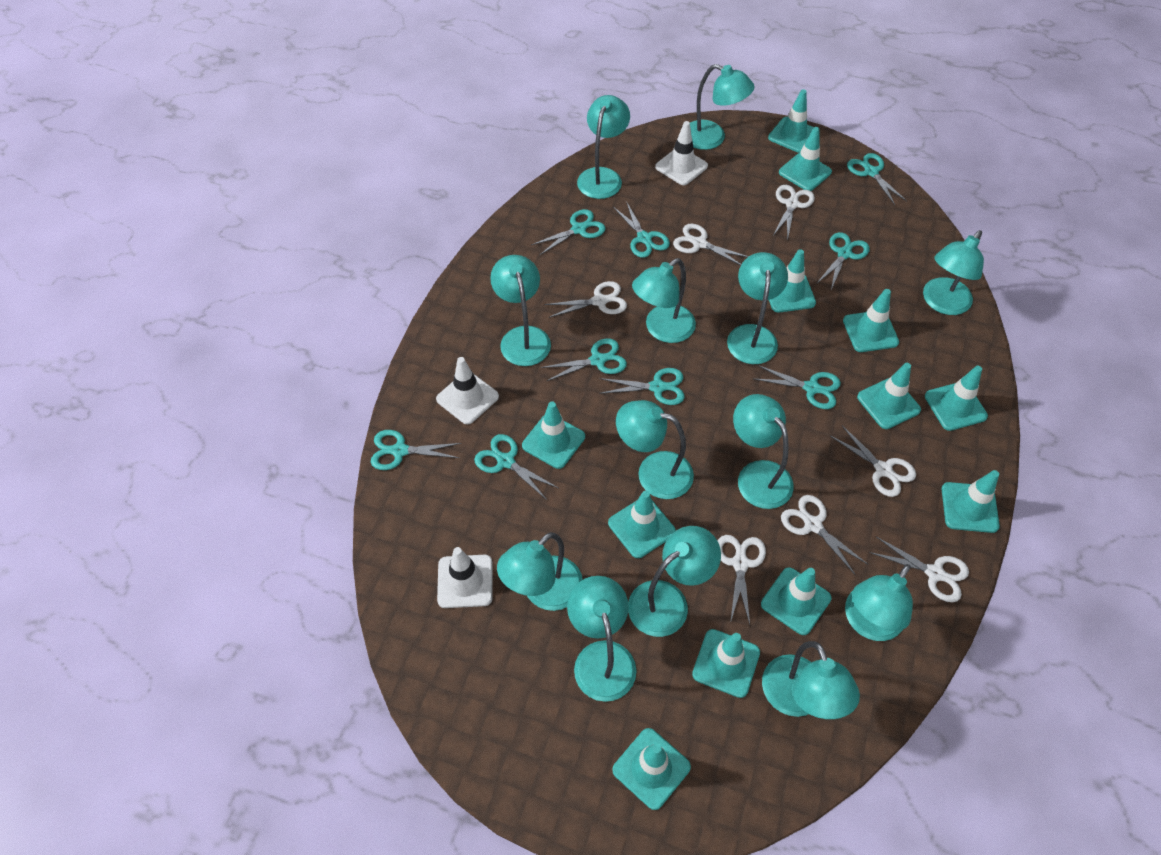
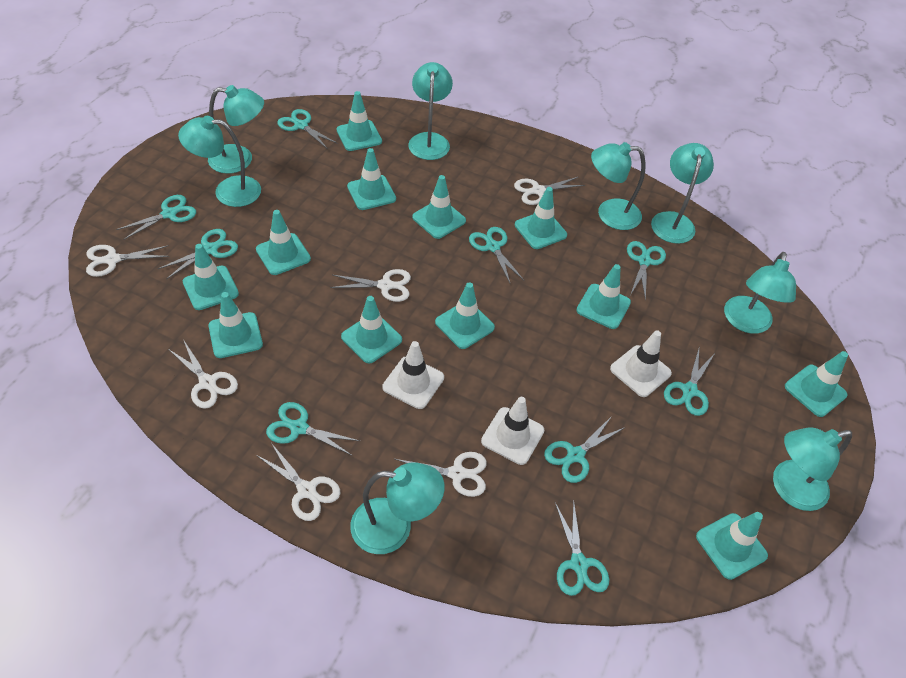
turquoise lamp: 13 -> 8
white scissors: 7 -> 6

